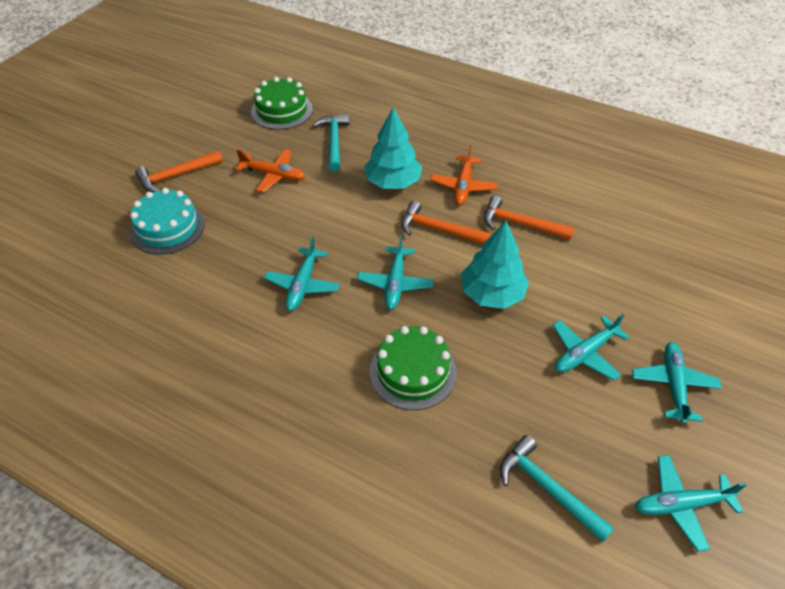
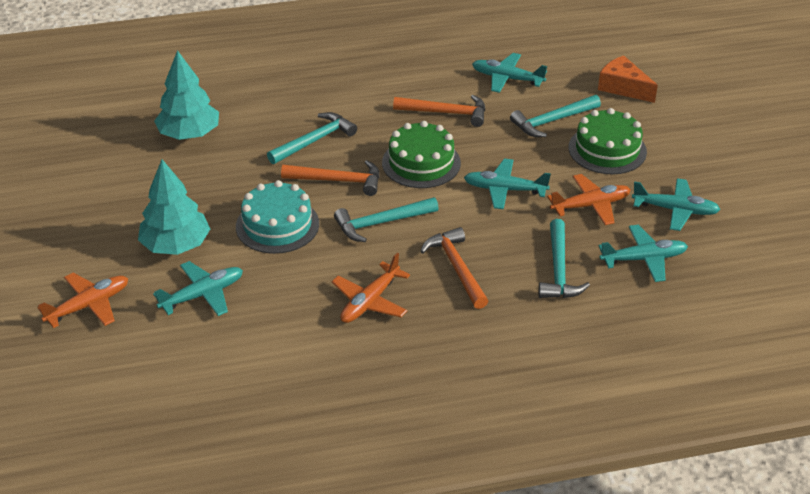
orange cheese: 0 -> 1
orange plane: 2 -> 3
turquoise hammer: 2 -> 4

